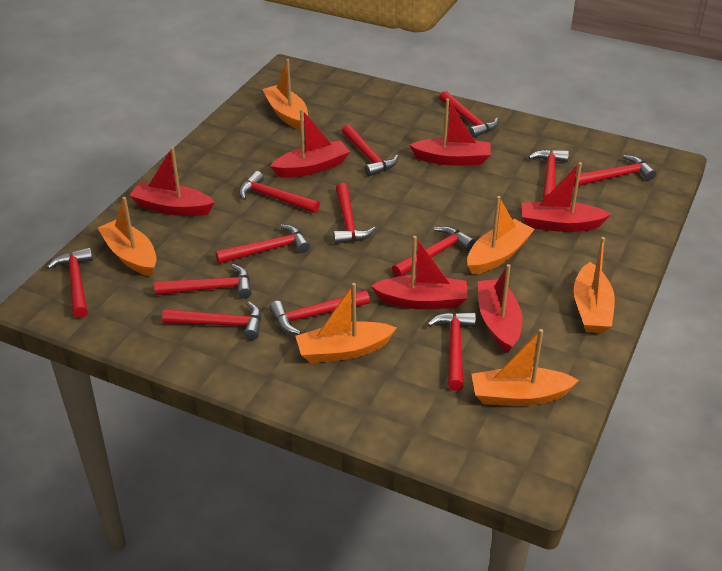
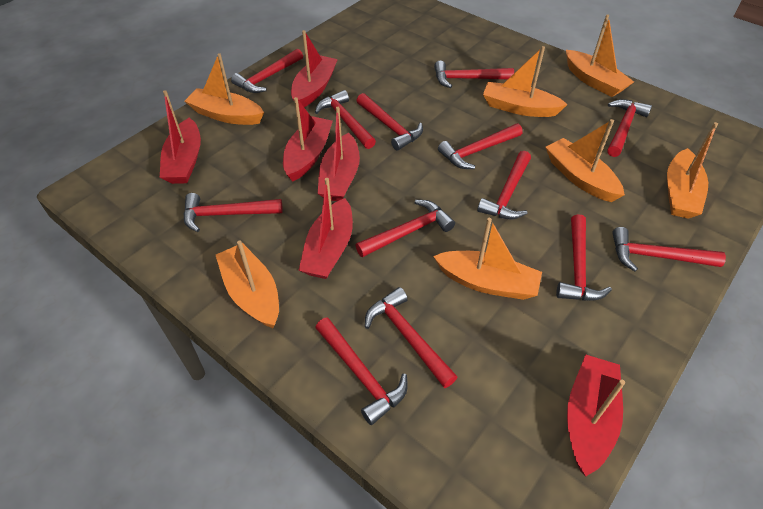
orange boat: 6 -> 7

